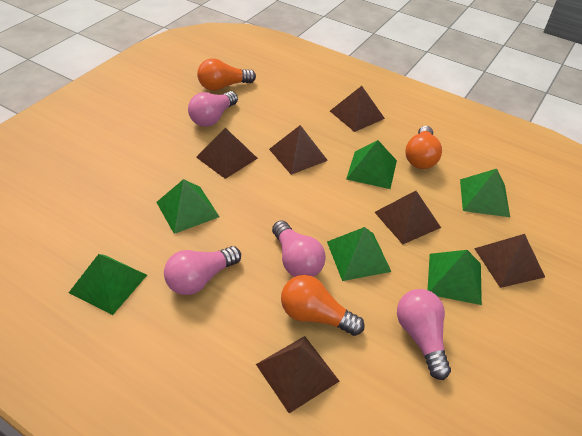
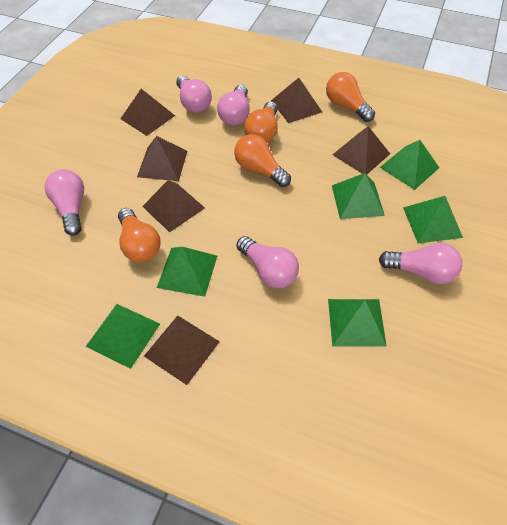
orange light bulb: 3 -> 4
pink light bulb: 4 -> 5

